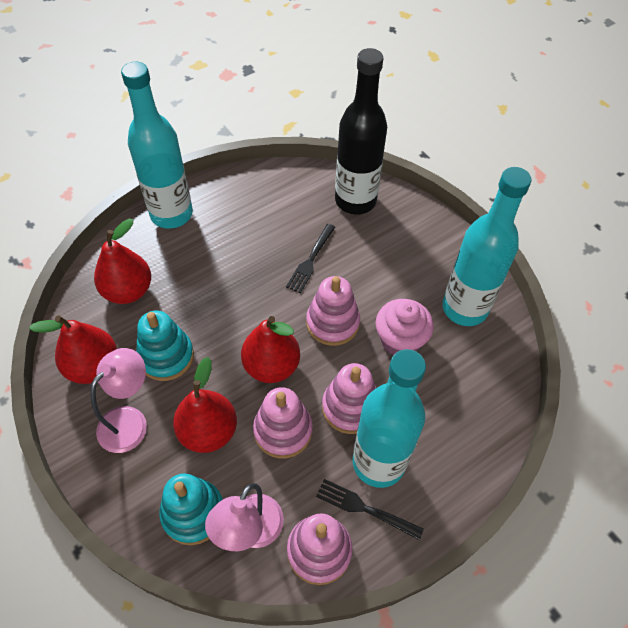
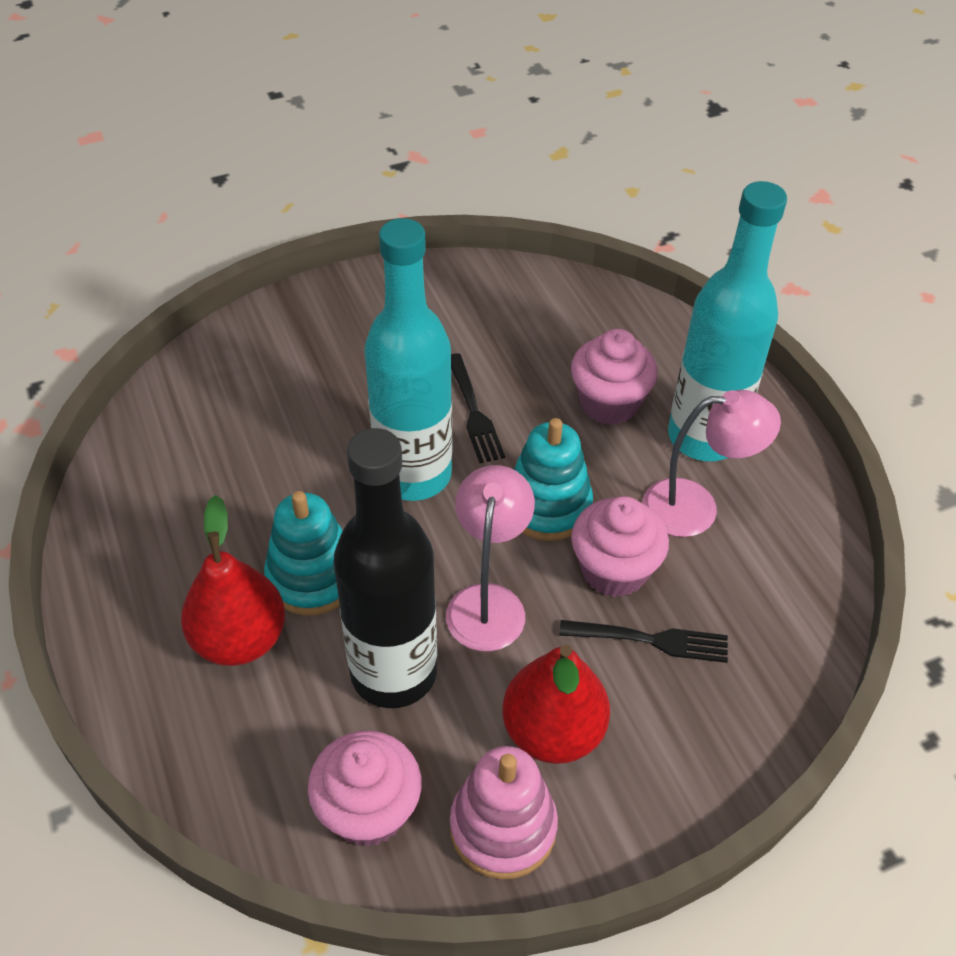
pink cupcake: 1 -> 3
pink stacking toy: 4 -> 1
red pear: 4 -> 2
turquoise bottle: 3 -> 2

